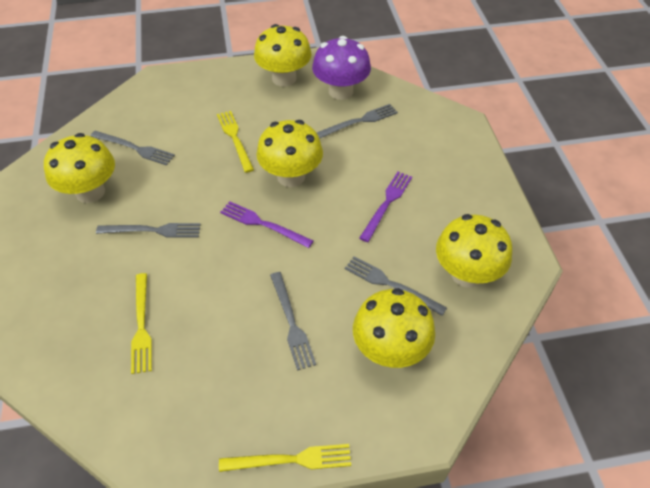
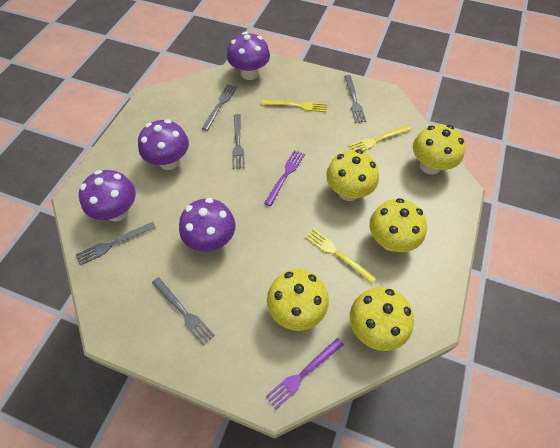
purple mushroom: 1 -> 4

